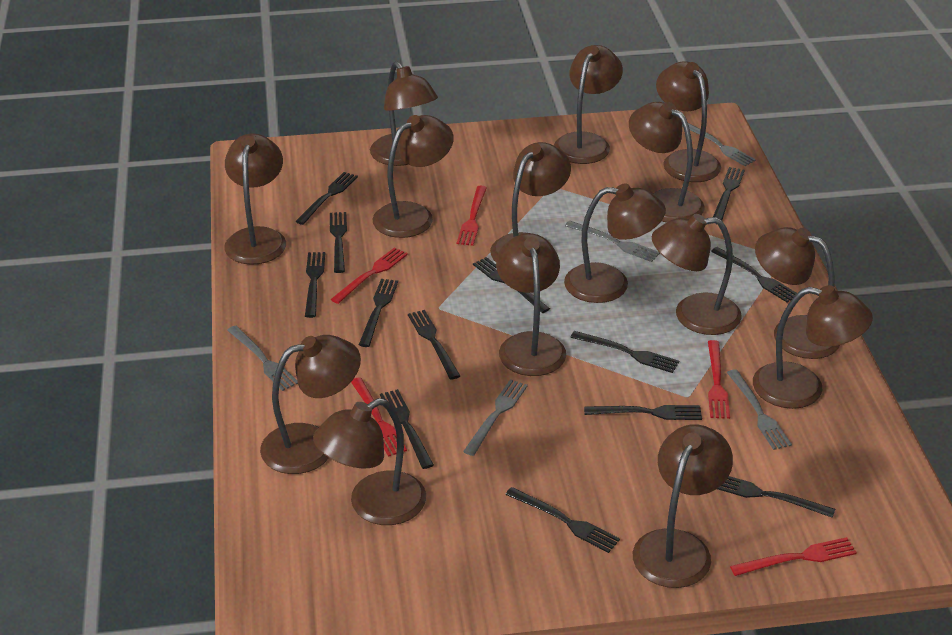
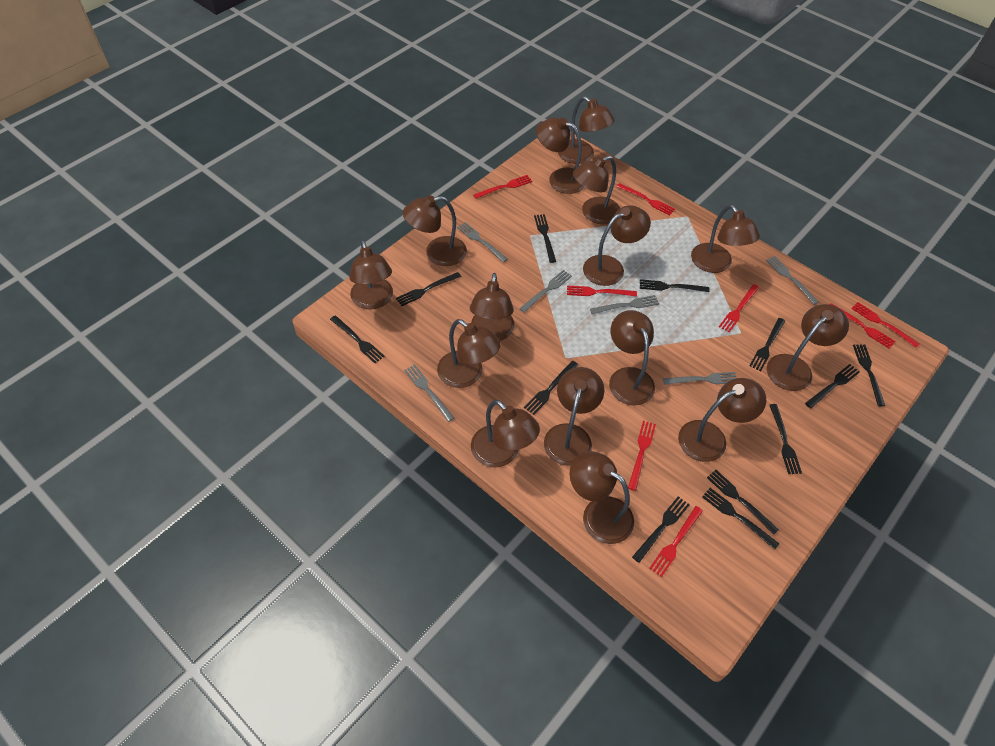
black fork: 13 -> 12
grey fork: 5 -> 6
red fork: 5 -> 8

